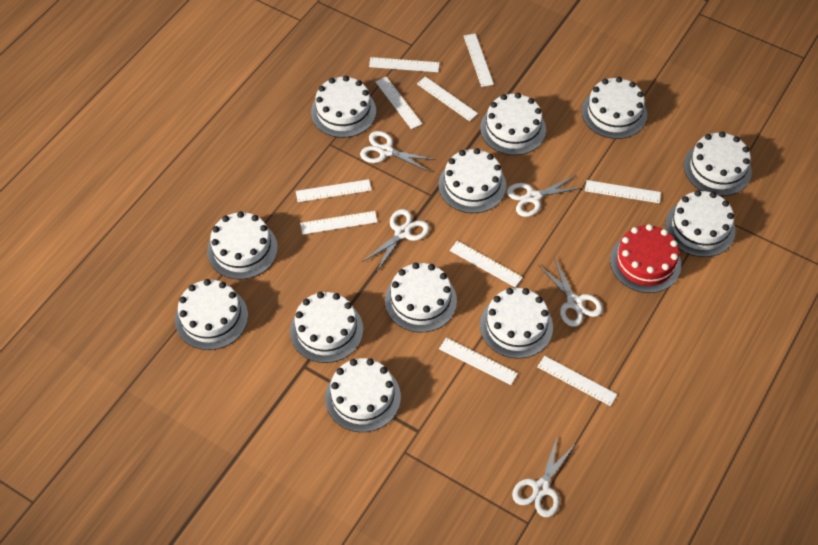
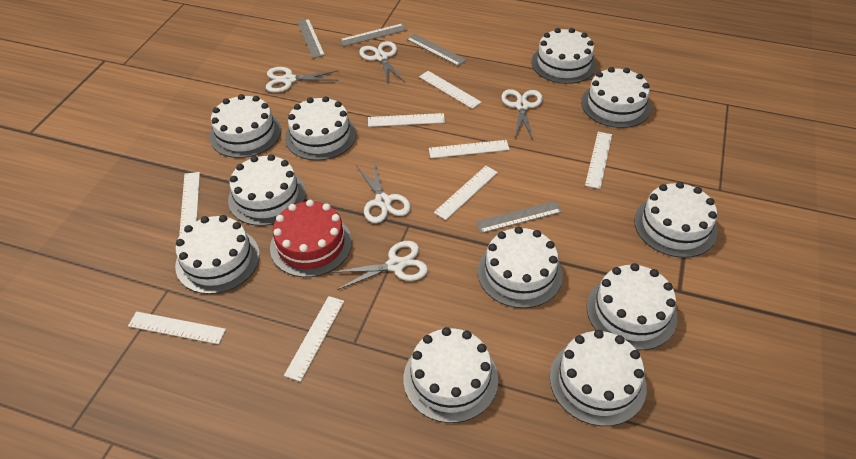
grey ruler: 0 -> 4
white cake: 12 -> 11
white ruler: 10 -> 8

